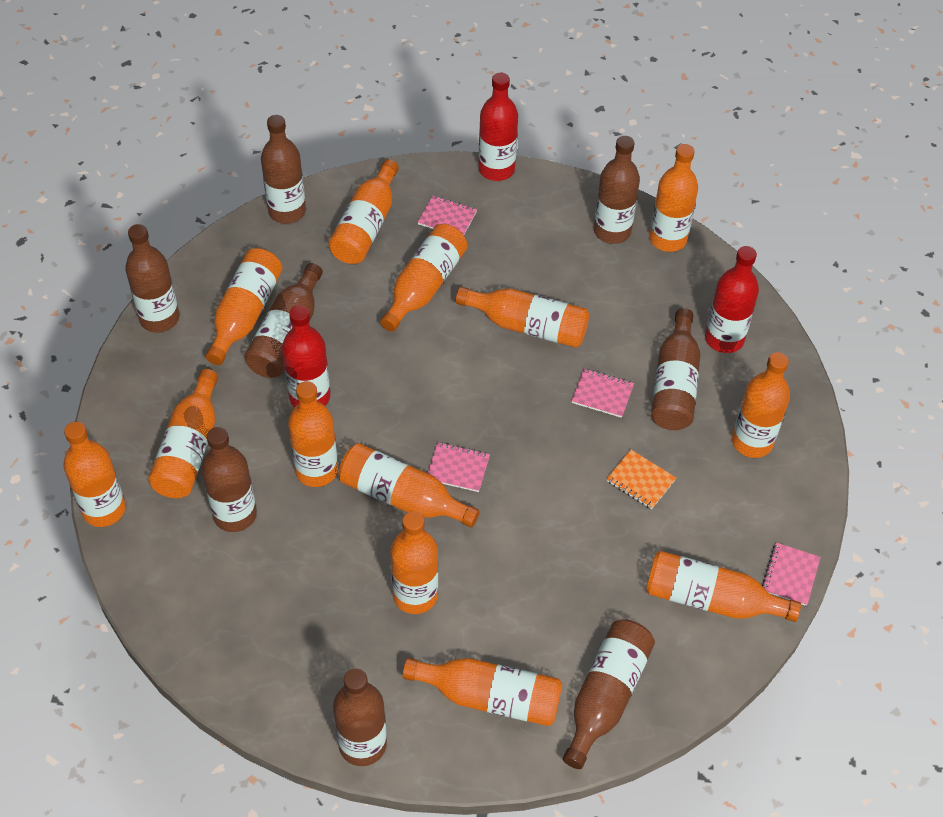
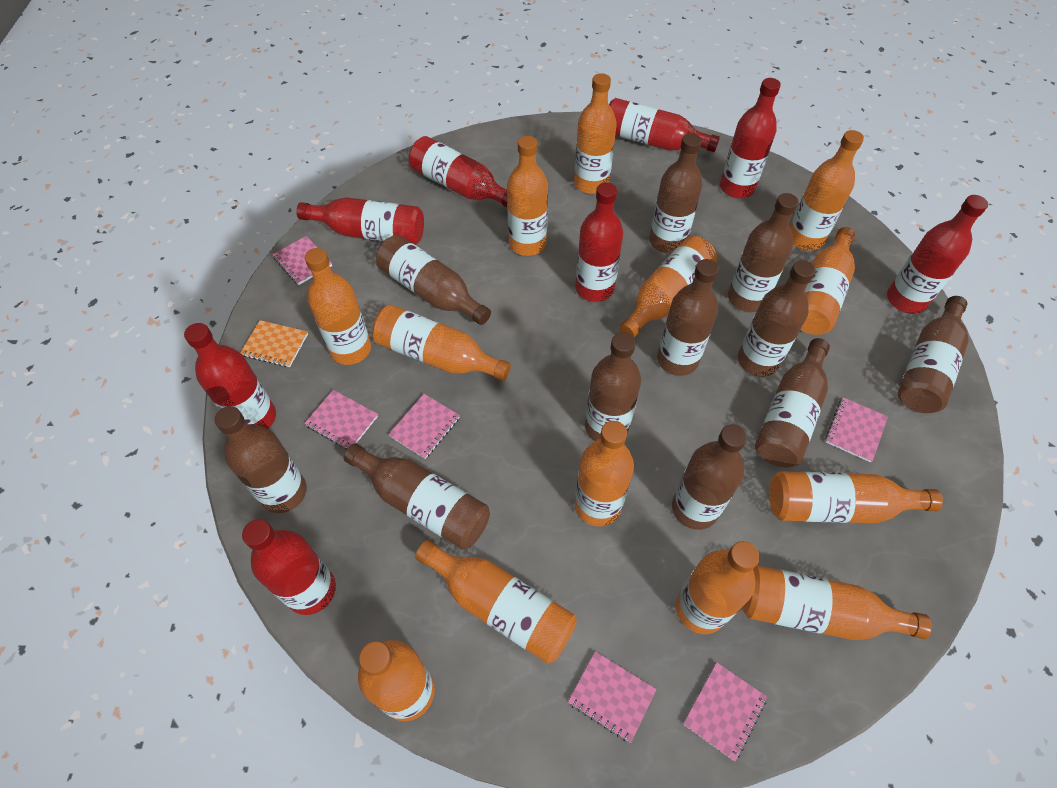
brown bottle: 8 -> 11
pink notebook: 4 -> 6
red bottle: 3 -> 8

